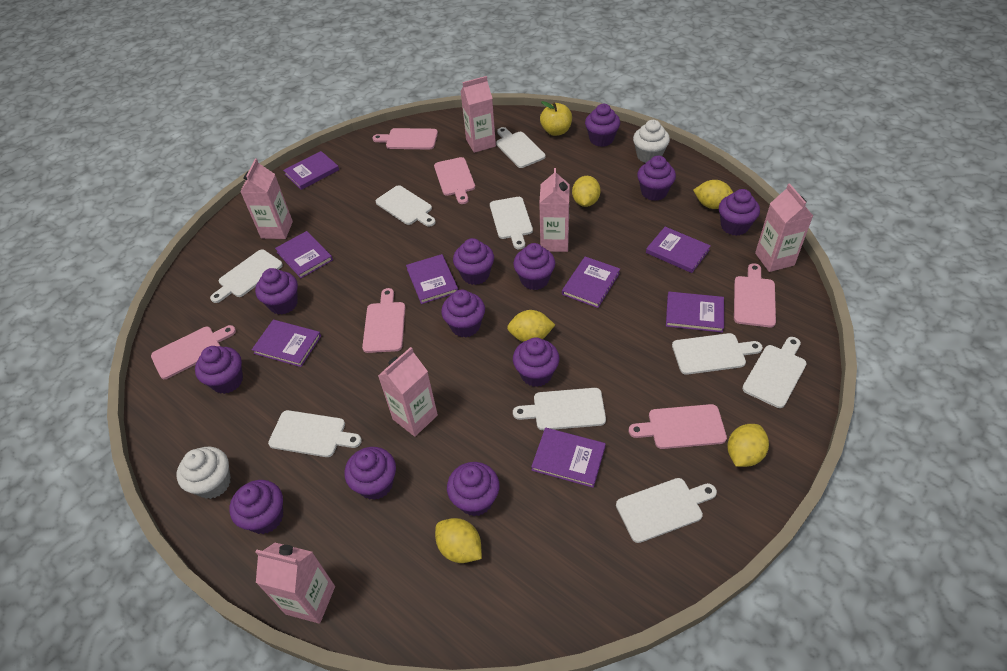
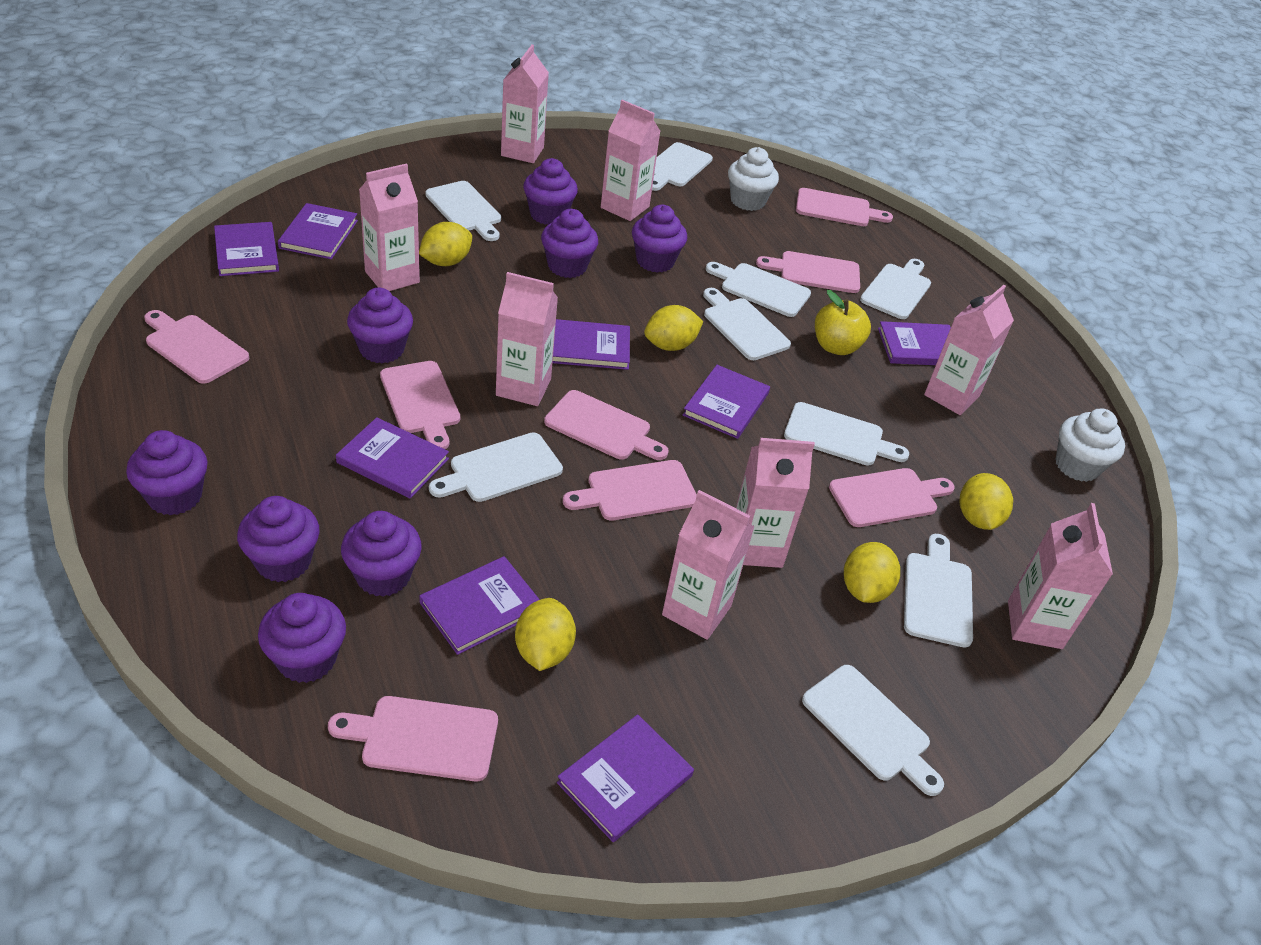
pink carton: 6 -> 8
pink cutting board: 6 -> 8
purple cupcake: 12 -> 8

